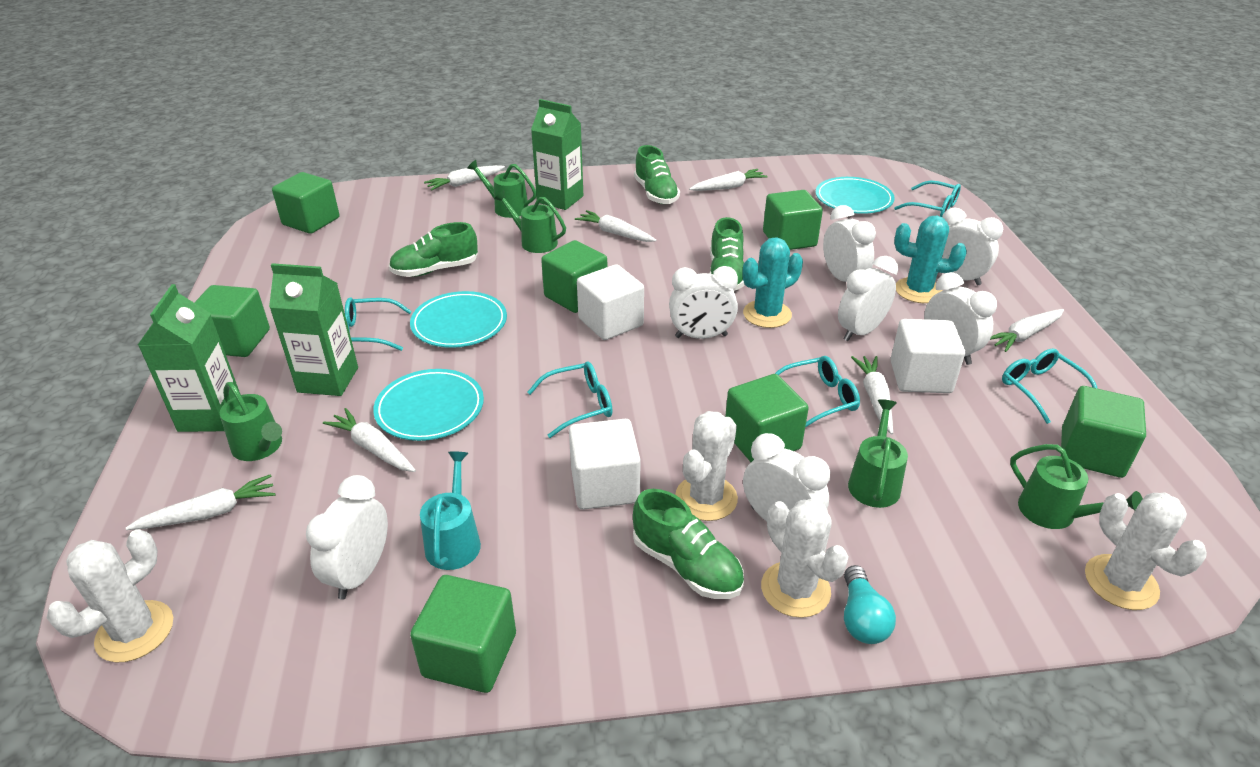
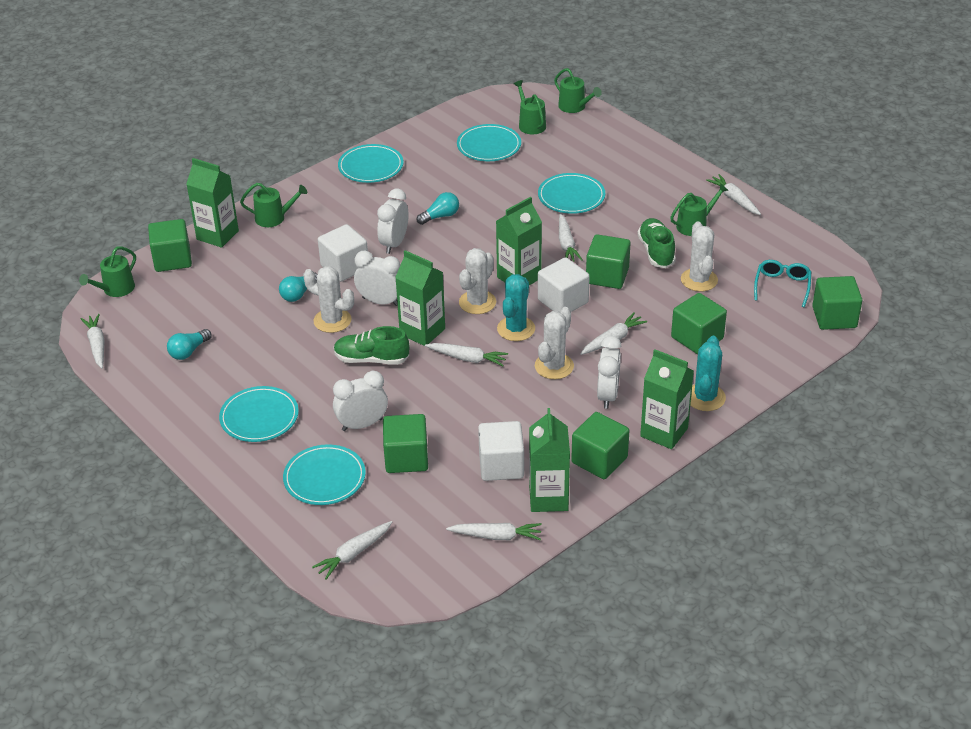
green carton: 3 -> 5
green cube: 7 -> 6
green shoe: 4 -> 2
turquoise glasses: 5 -> 1
turquoise light bulb: 1 -> 3
turquoise plate: 3 -> 5
turquoise watering can: 1 -> 0
white clock: 7 -> 4

